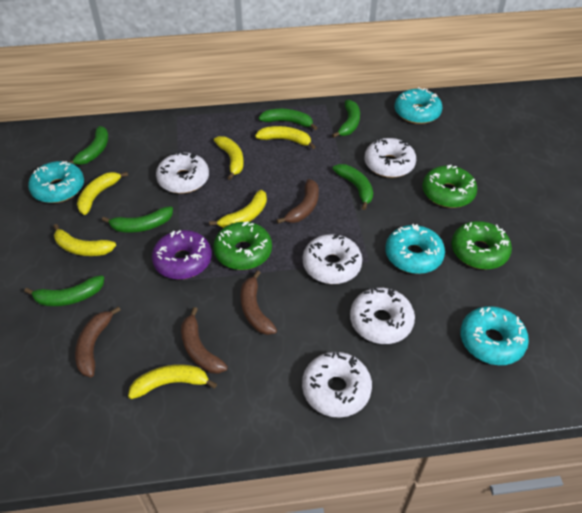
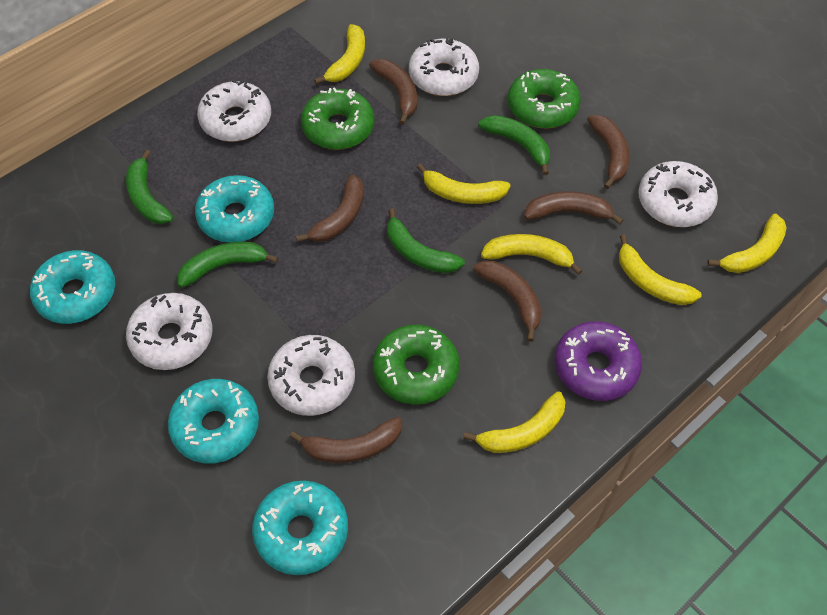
brown banana: 4 -> 6
green banana: 6 -> 4

